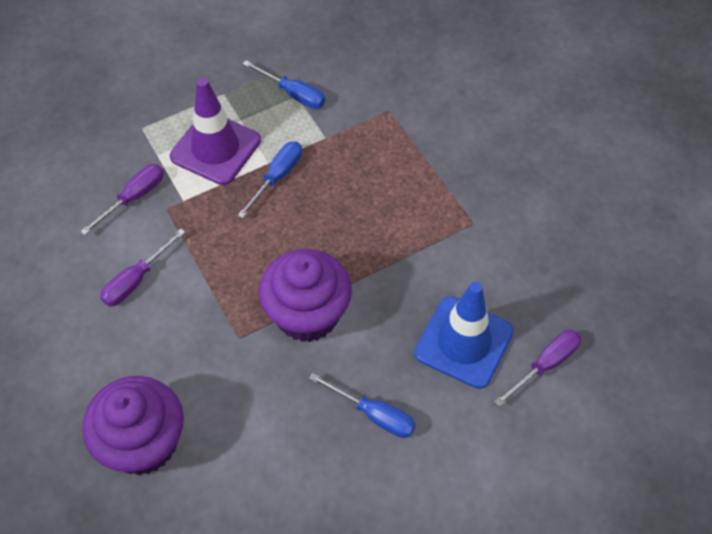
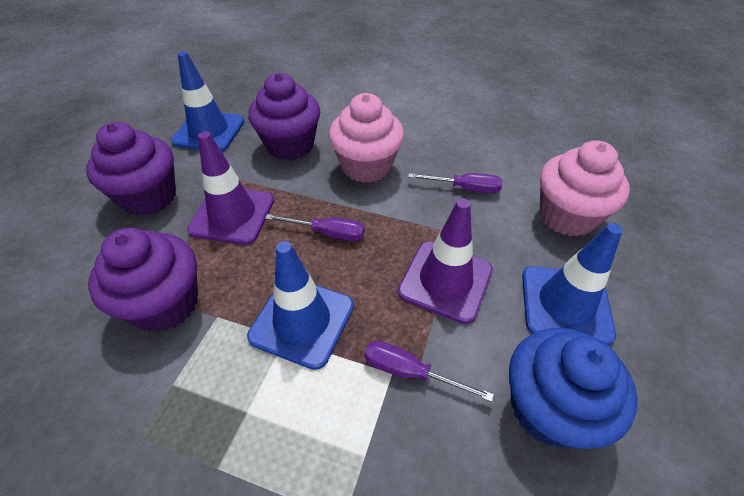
blue cupcake: 0 -> 1
blue screwdriver: 3 -> 0
blue traffic cone: 1 -> 3
pink cupcake: 0 -> 2
purple cupcake: 2 -> 3
purple traffic cone: 1 -> 2

